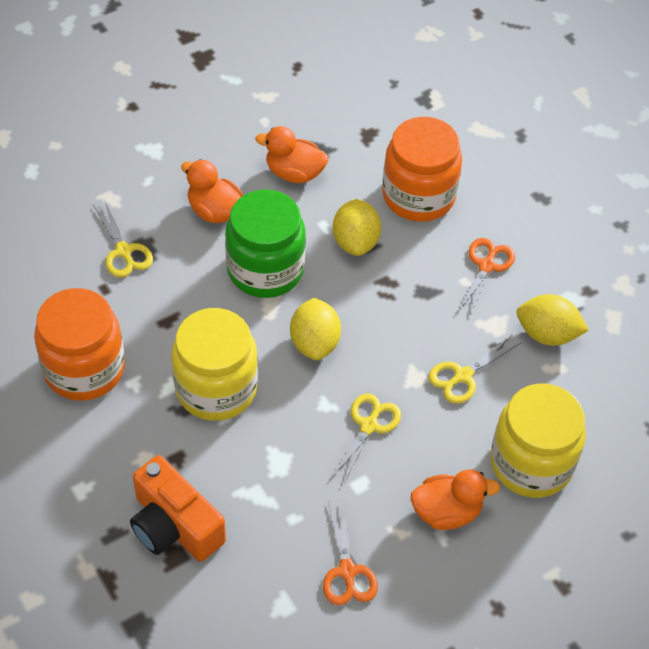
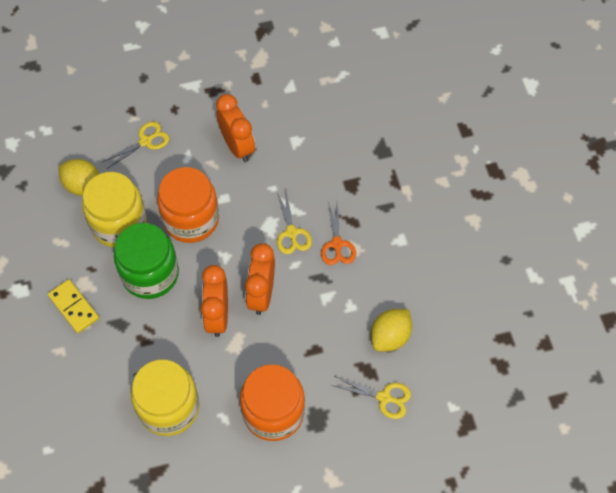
orange camera: 1 -> 0
orange clock: 0 -> 3
orange duck: 3 -> 0
orange scissors: 2 -> 1
yellow domino: 0 -> 1
yellow lemon: 3 -> 2

